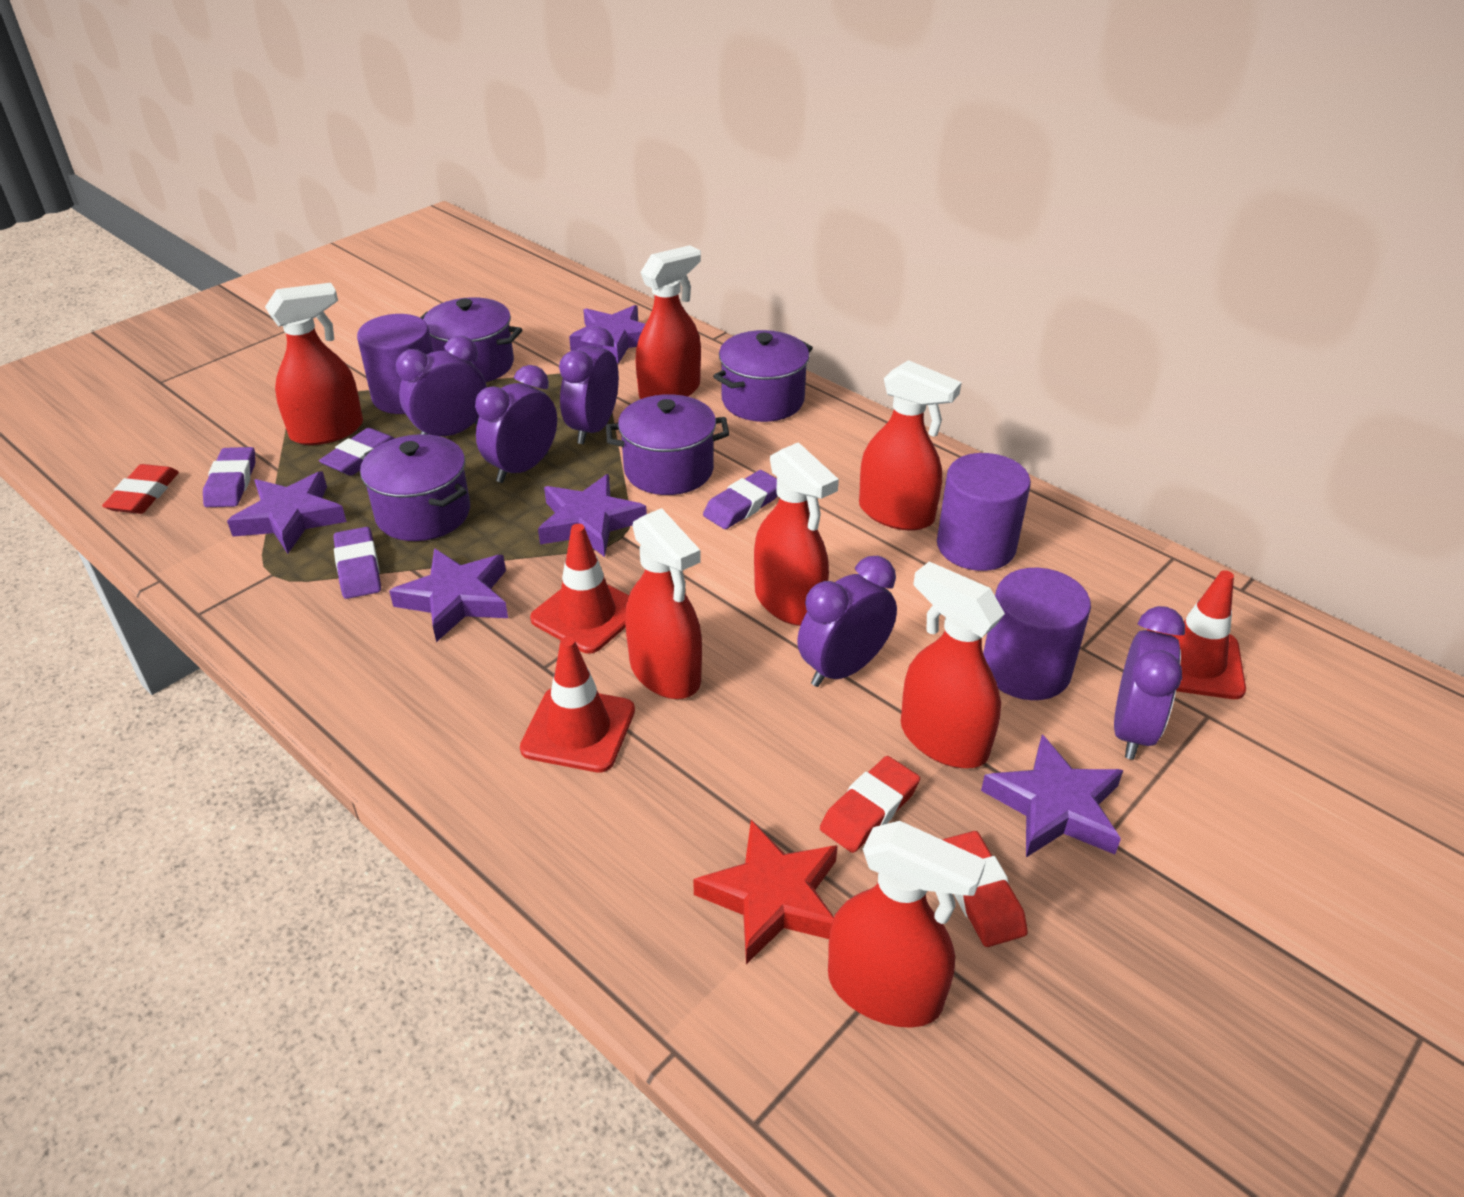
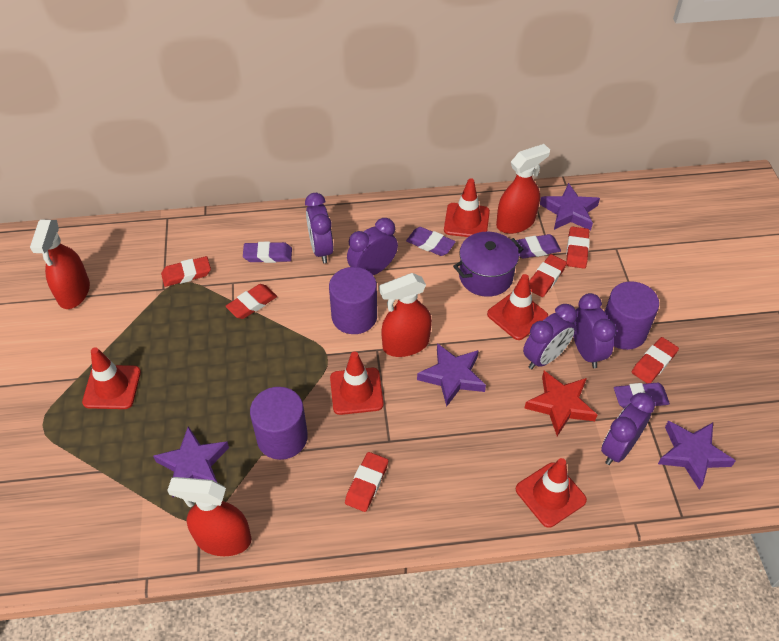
purple pot: 4 -> 1
purple star: 5 -> 4
red eraser: 3 -> 6
red spray bottle: 7 -> 4
red traffic cone: 3 -> 5

